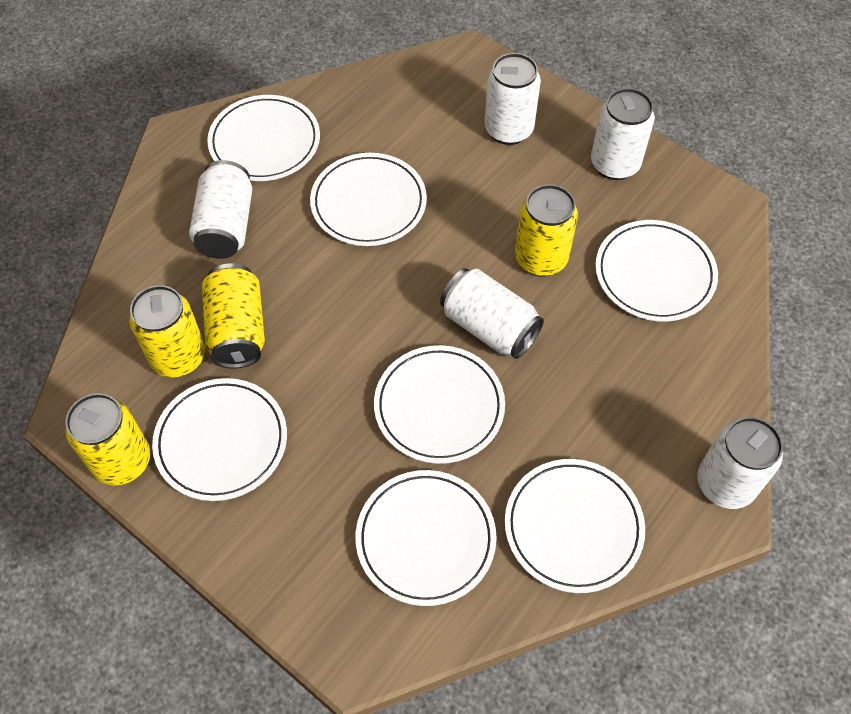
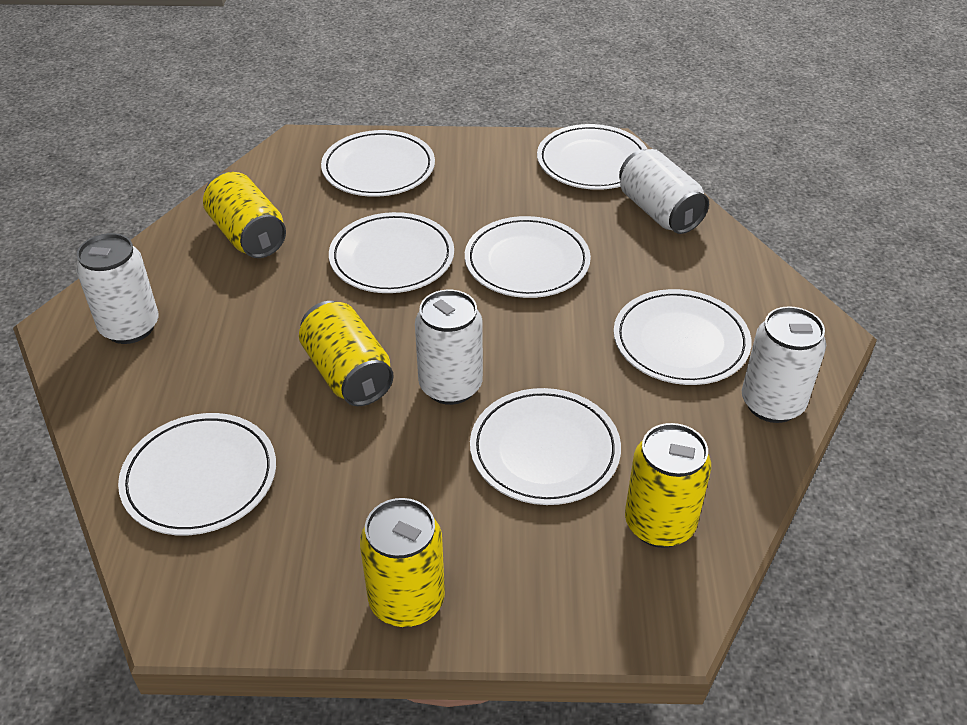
white can: 5 -> 4

